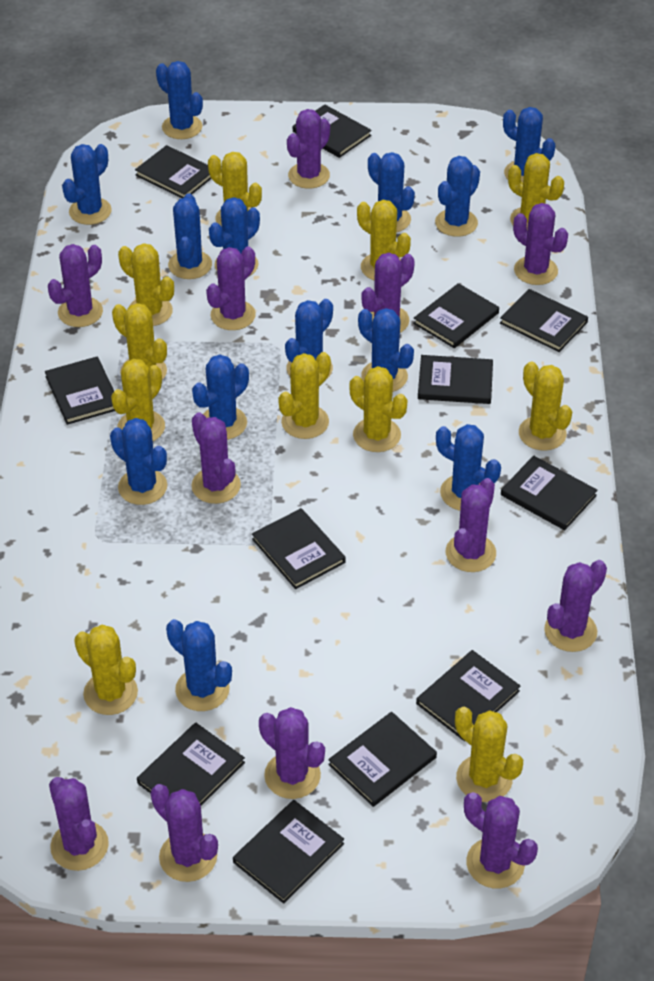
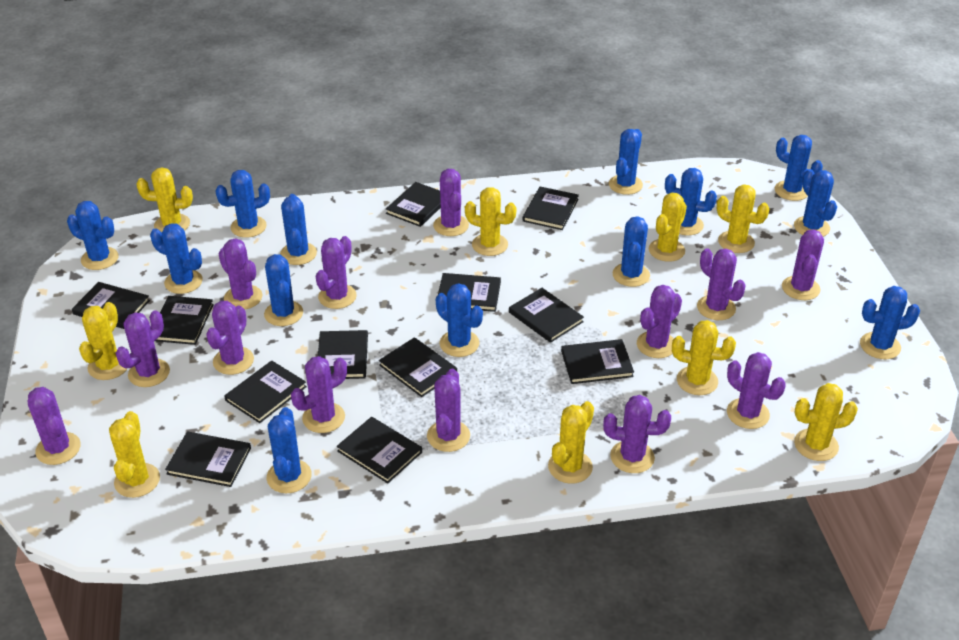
purple cactus: 12 -> 13
yellow cactus: 11 -> 9

